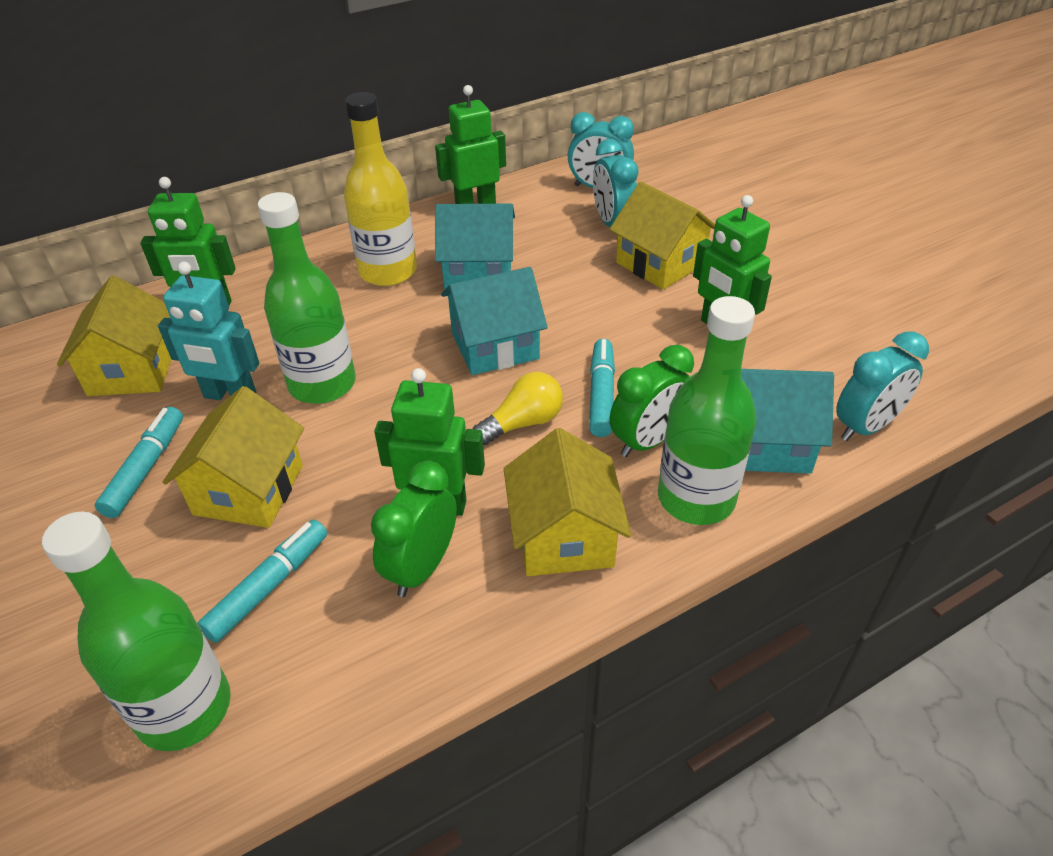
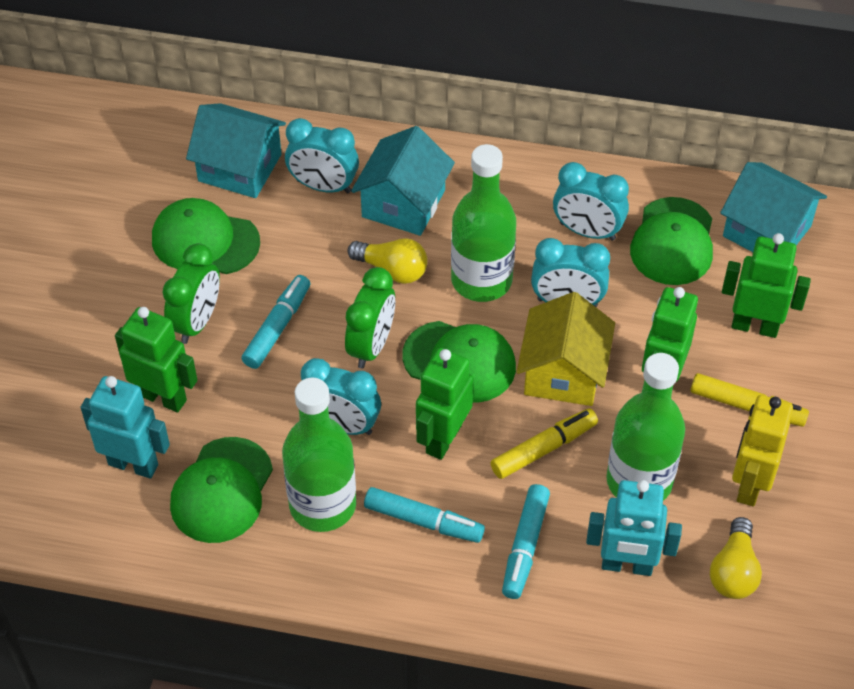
green cap: 0 -> 4
turquoise clock: 3 -> 4
turquoise robot: 1 -> 2
yellow bottle: 1 -> 0
yellow house: 4 -> 1
yellow light bulb: 1 -> 2
yellow marker: 0 -> 2
yellow robot: 0 -> 1

